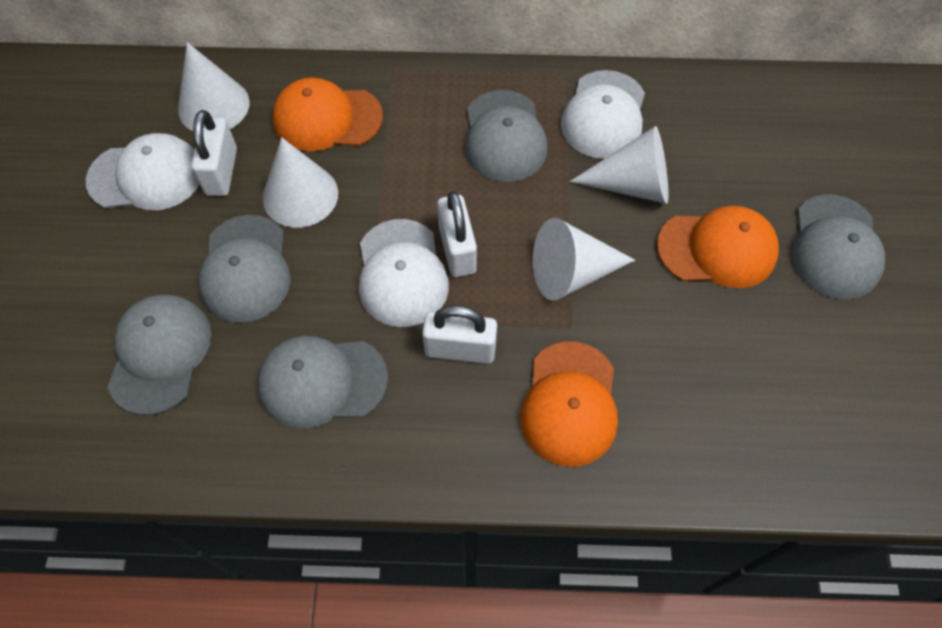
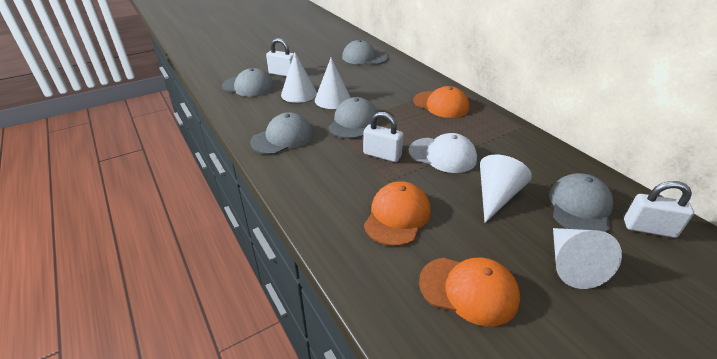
white cap: 3 -> 1

